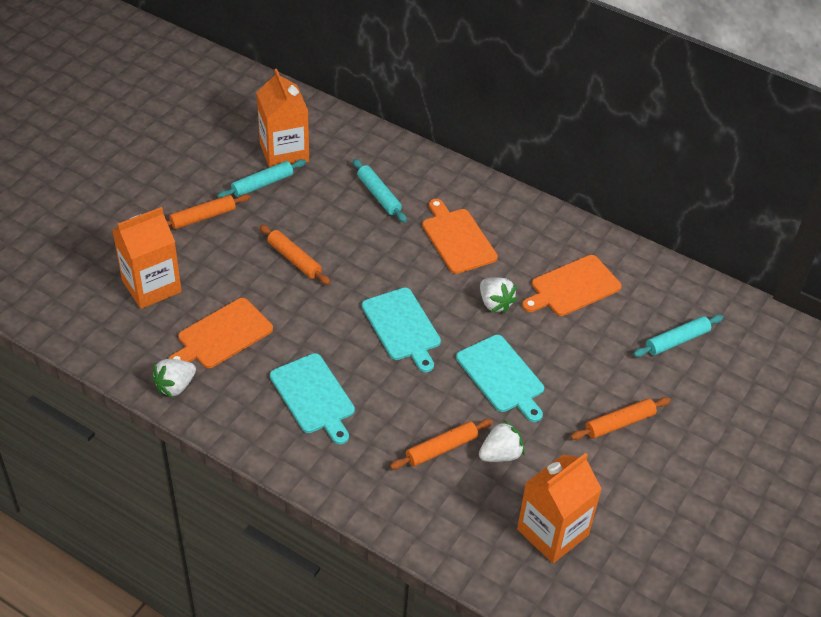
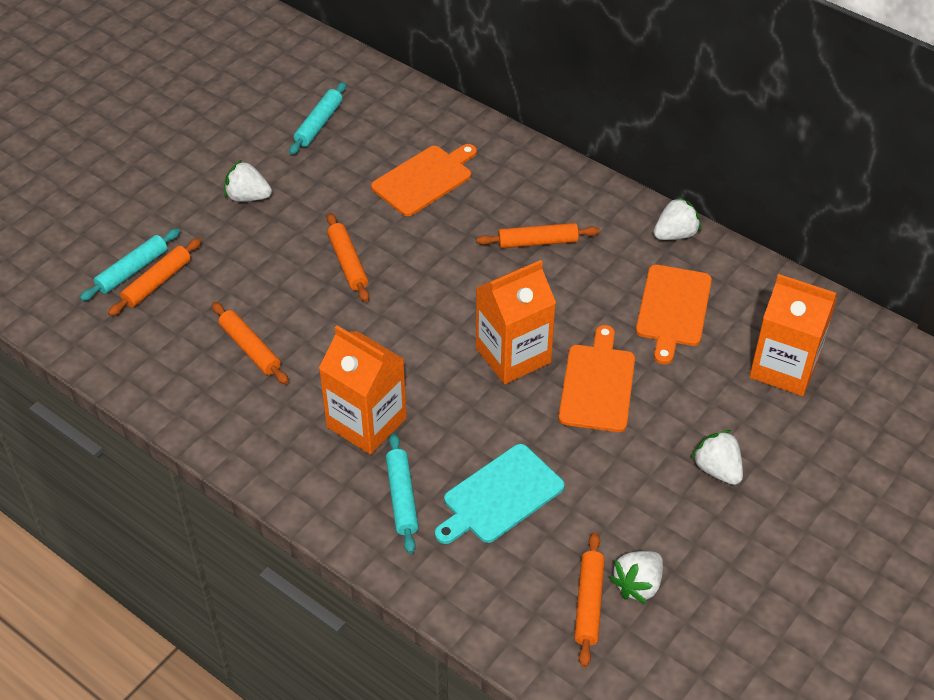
orange rolling pin: 4 -> 5
turquoise cutting board: 3 -> 1
white strawberry: 3 -> 4

